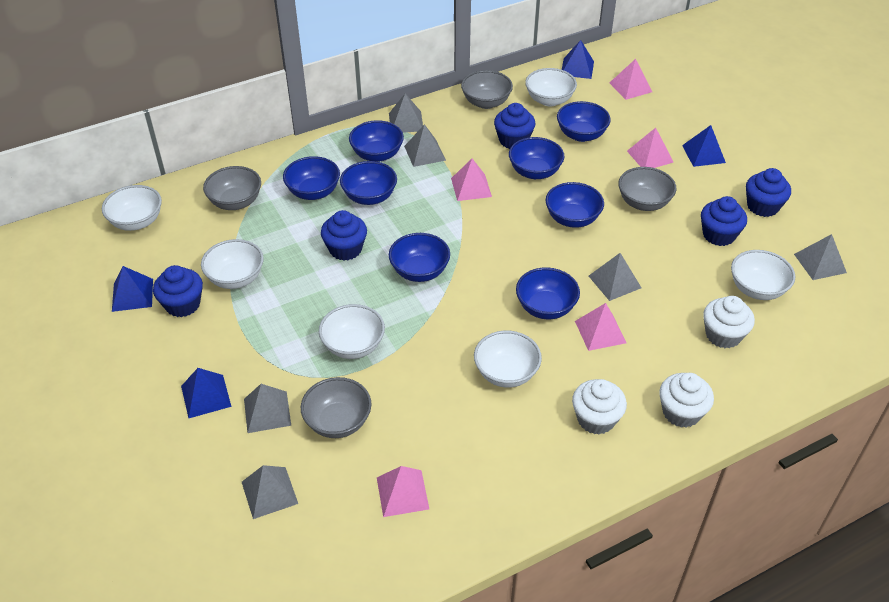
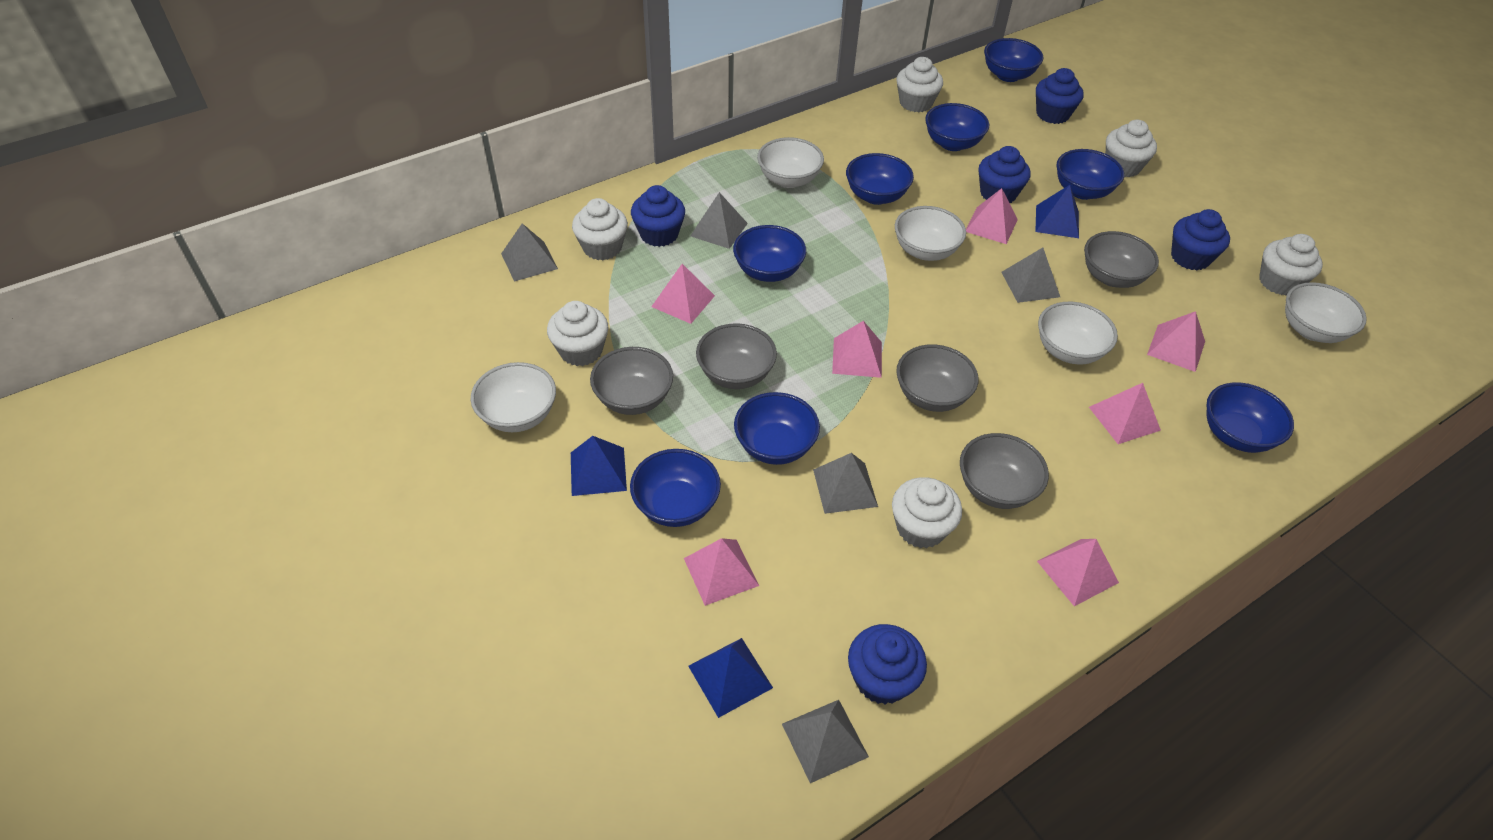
blue pyramid: 4 -> 3
grey bowl: 4 -> 5
grey pyramid: 6 -> 5
pink pyramid: 5 -> 7
white bowl: 6 -> 5
white cupcake: 3 -> 6

